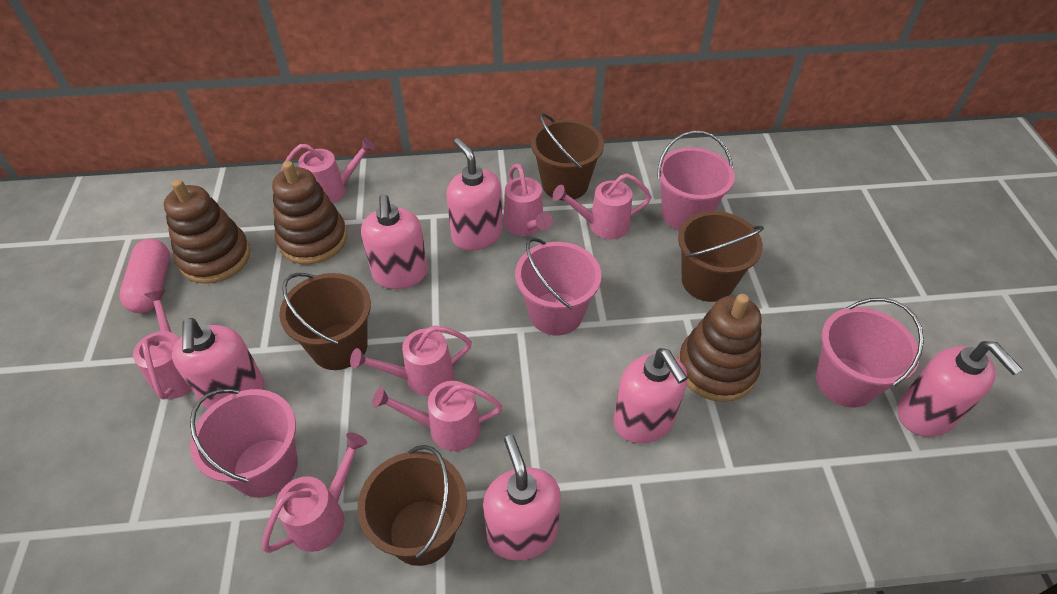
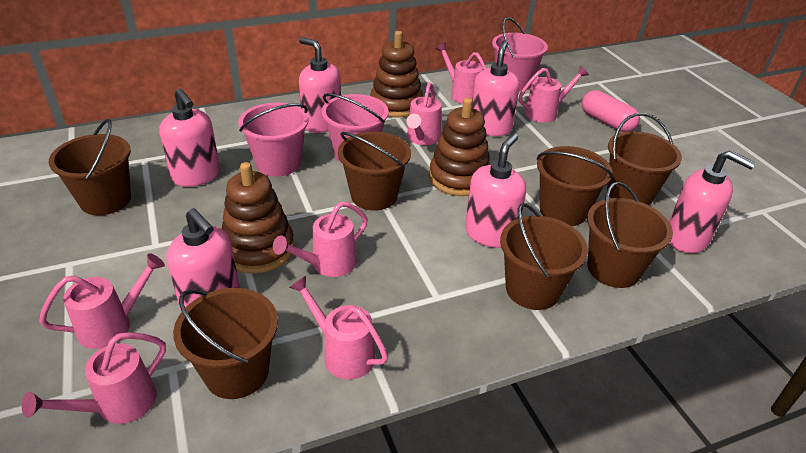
brown bucket: 4 -> 7
pink bucket: 4 -> 3

